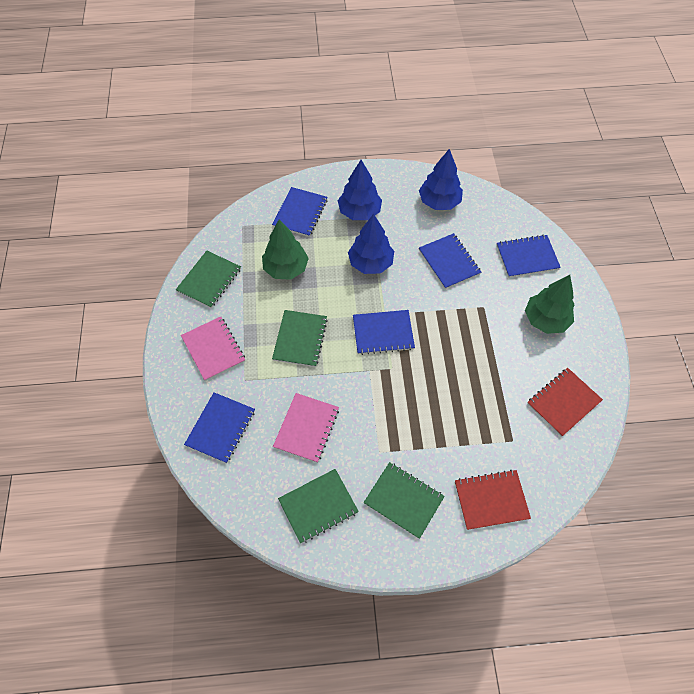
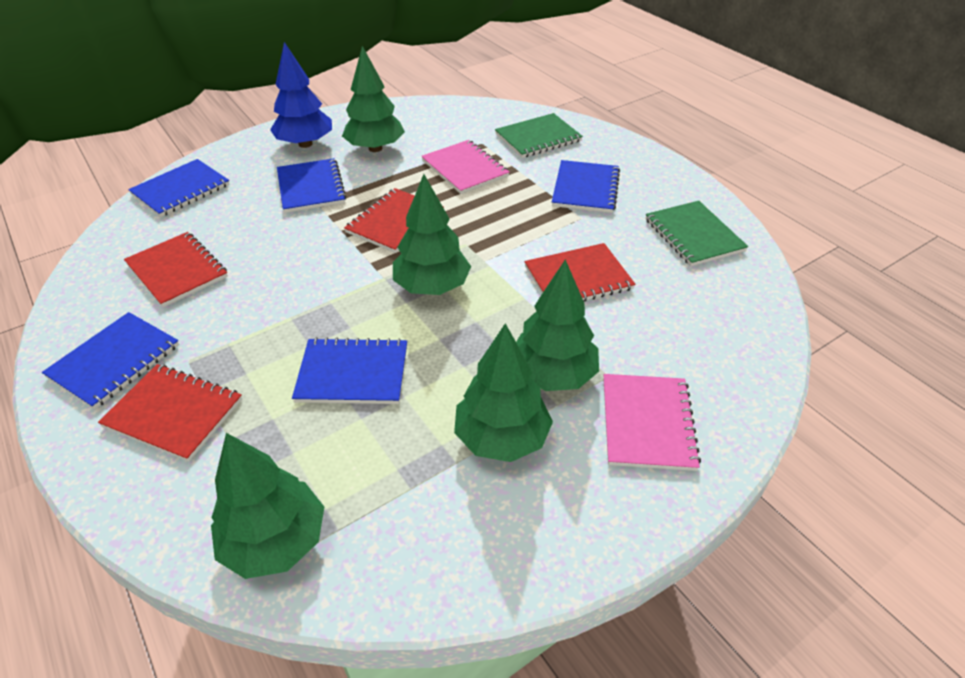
blue tree: 3 -> 1
green notebook: 4 -> 2
green tree: 2 -> 5
red notebook: 2 -> 4

